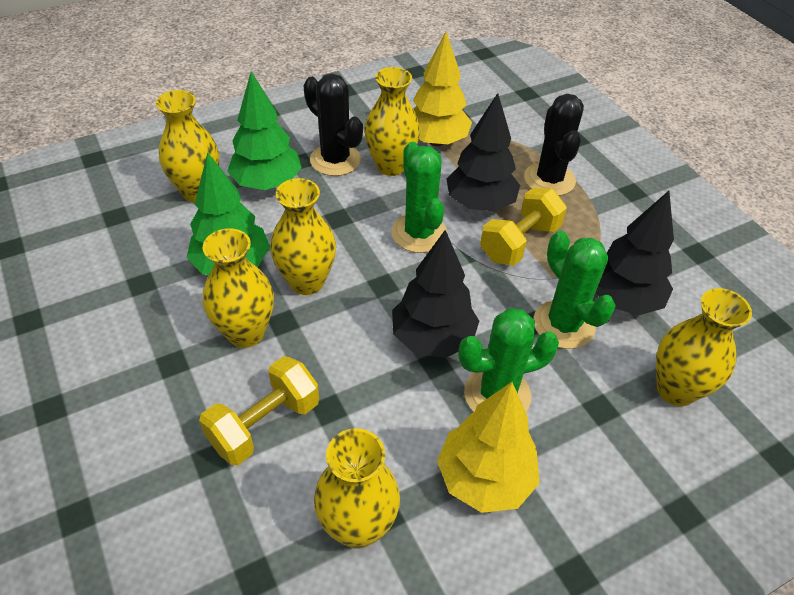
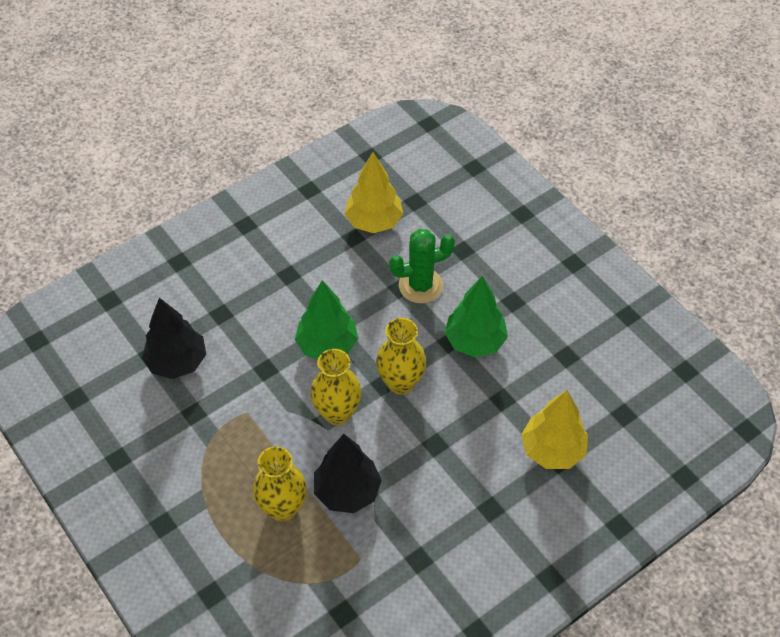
black cactus: 2 -> 0
black tree: 3 -> 2
green cactus: 3 -> 1
yellow dumbbell: 2 -> 0
yellow vase: 6 -> 3

